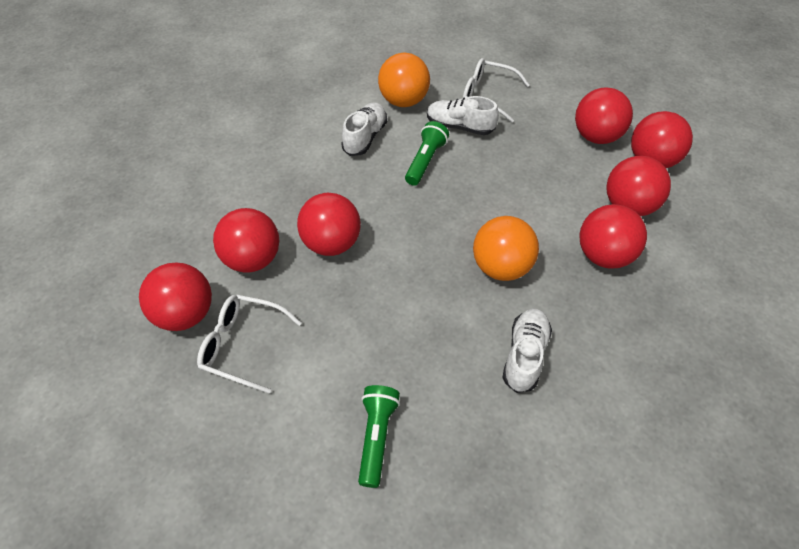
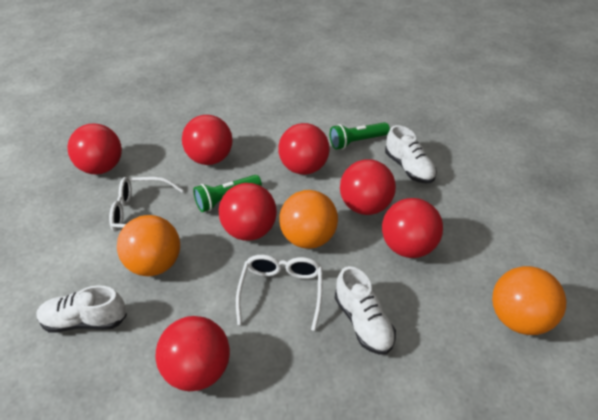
orange ball: 2 -> 3

